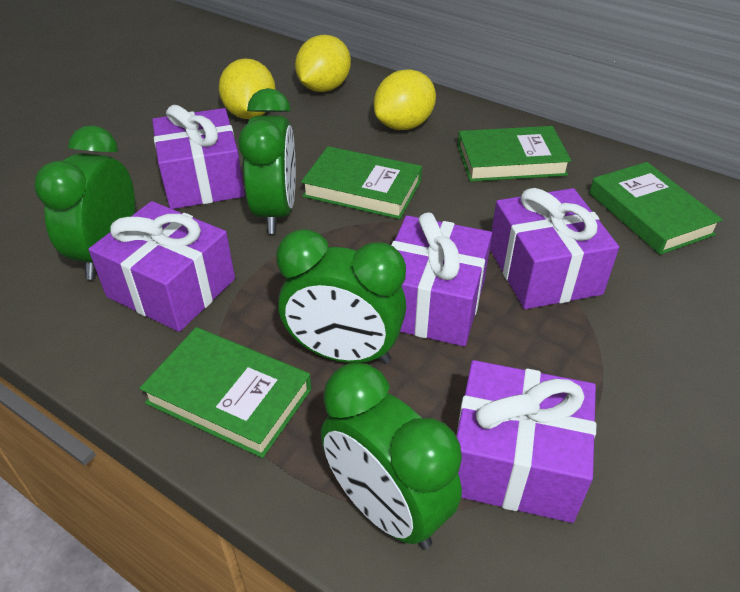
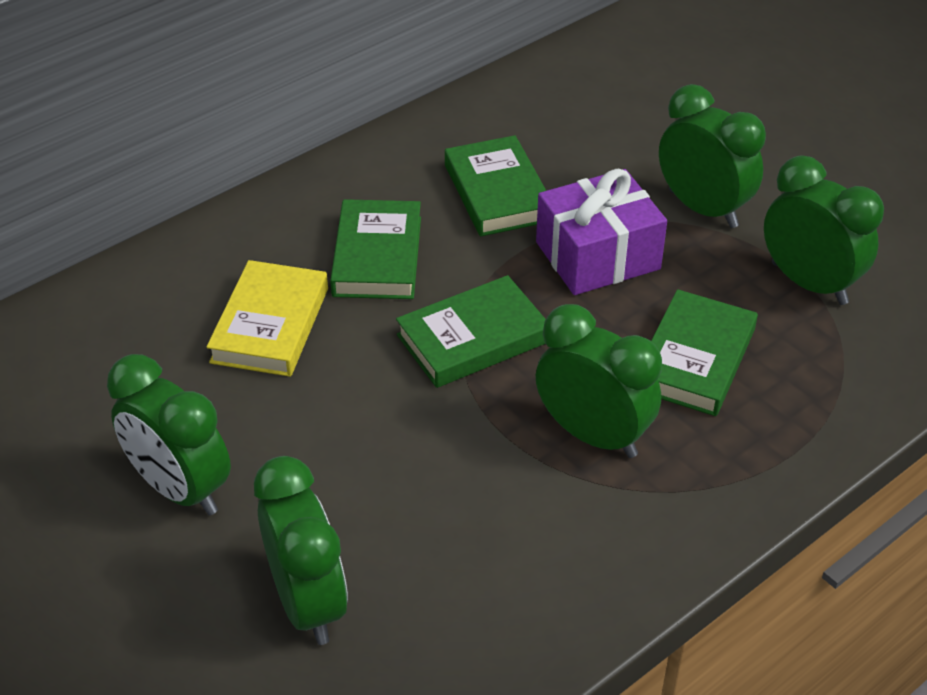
green clock: 4 -> 5
purple gift: 5 -> 1
yellow book: 0 -> 1
yellow lemon: 3 -> 0

